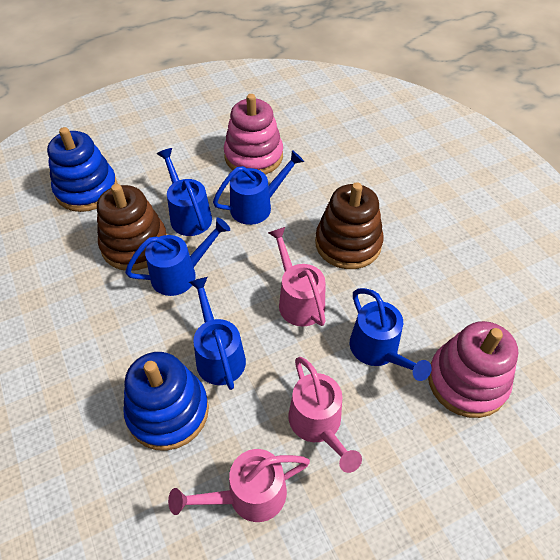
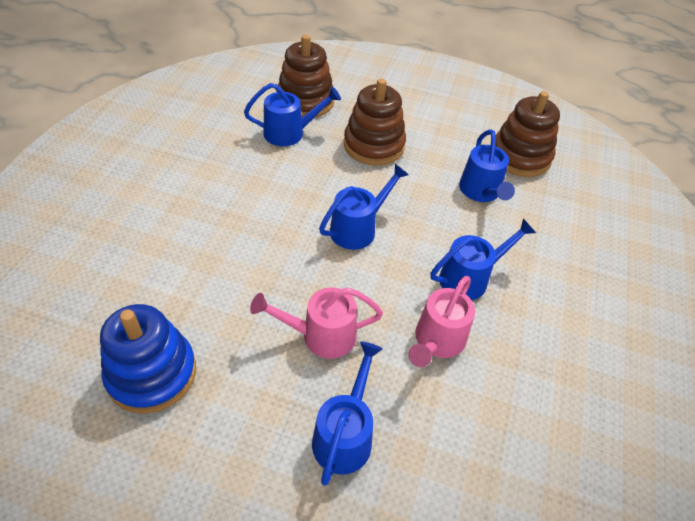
blue stacking toy: 2 -> 1
brown stacking toy: 2 -> 3
pink stacking toy: 2 -> 0
pink watering can: 3 -> 2

